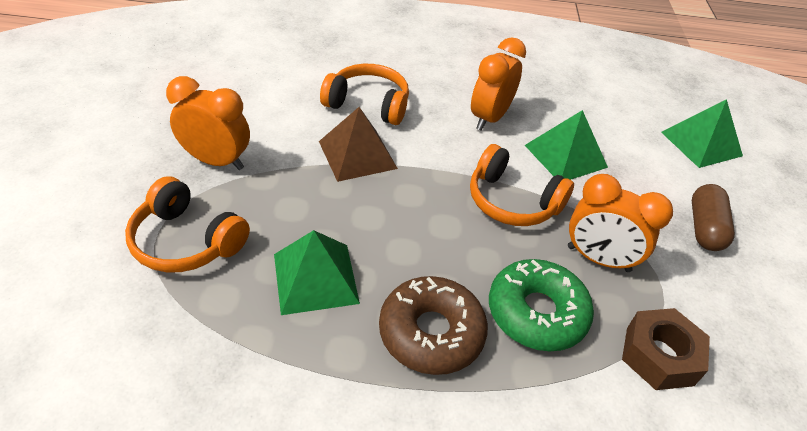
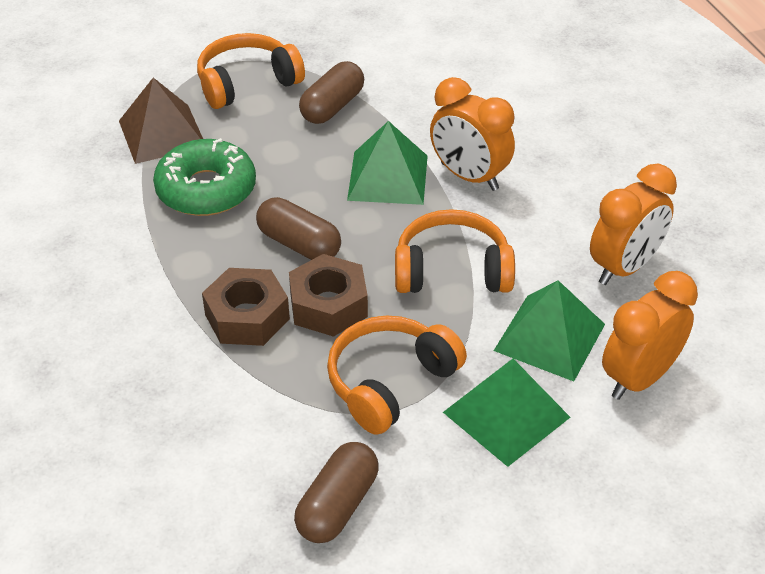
brown capsule: 1 -> 3
brown donut: 1 -> 0
brown nut: 1 -> 2

